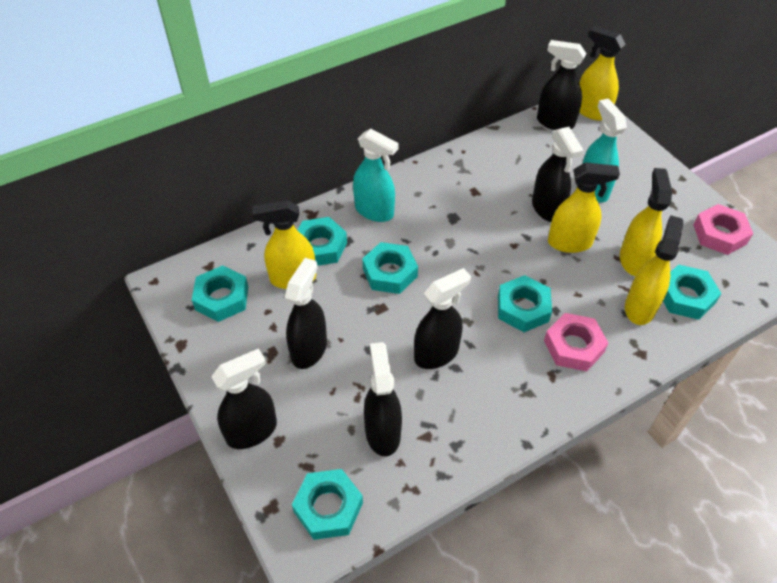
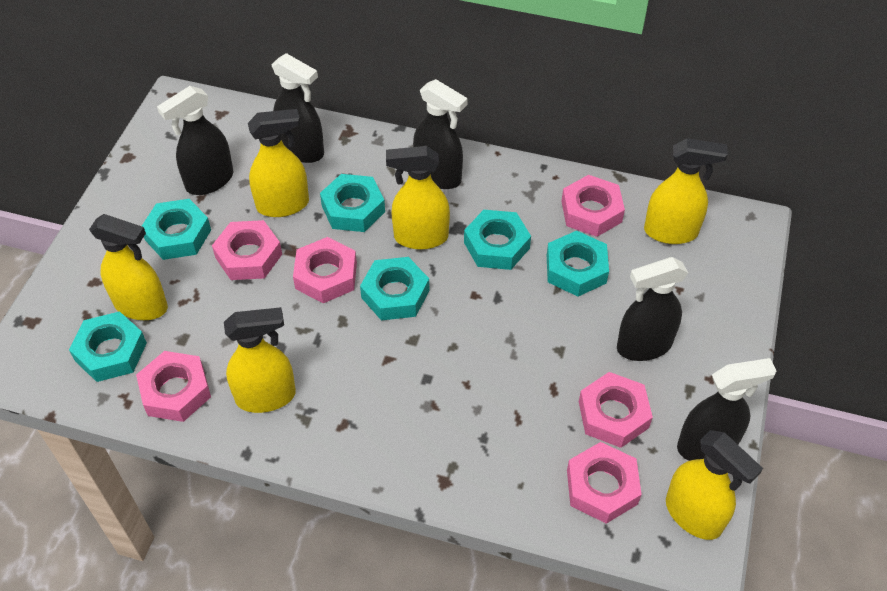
black spray bottle: 6 -> 5
pink nut: 2 -> 6
turquoise spray bottle: 2 -> 0
yellow spray bottle: 5 -> 6

